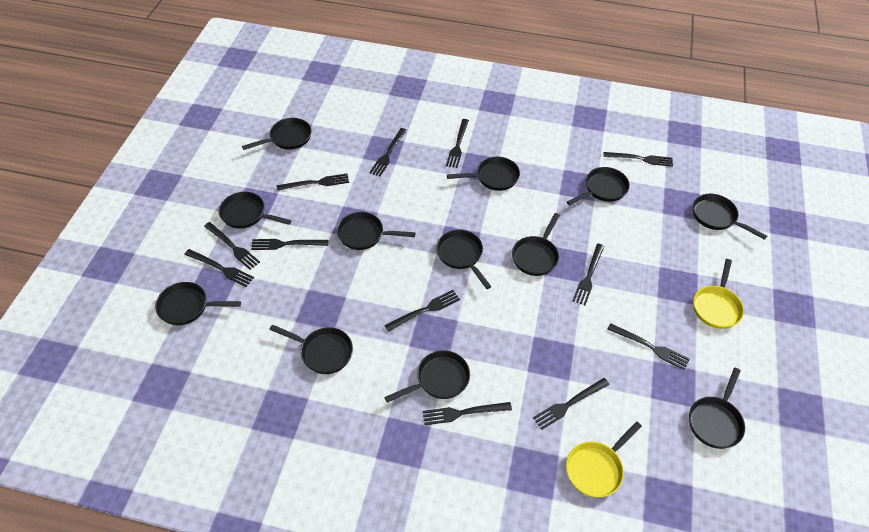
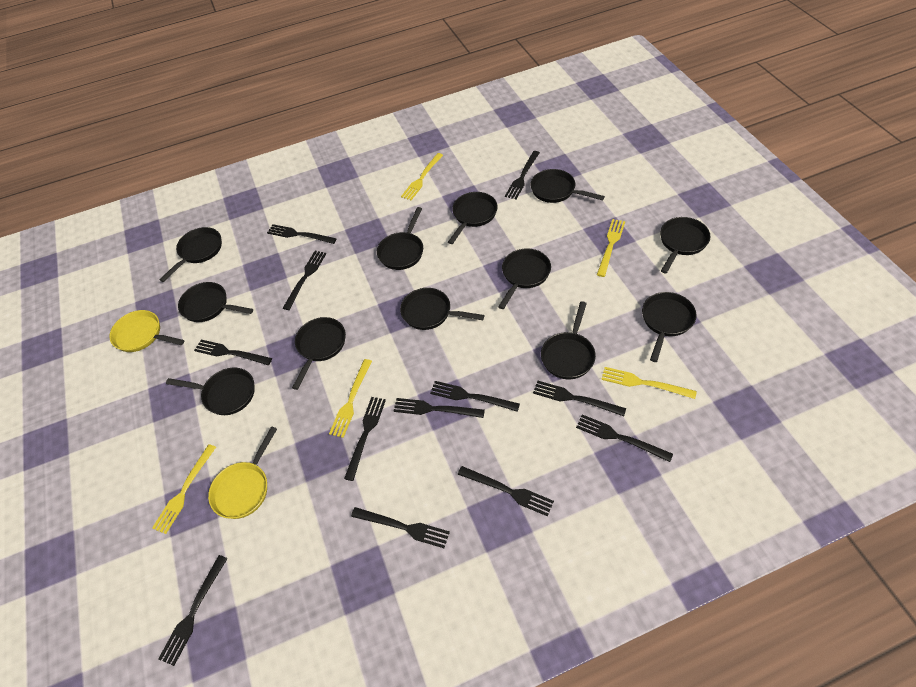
yellow fork: 0 -> 5

